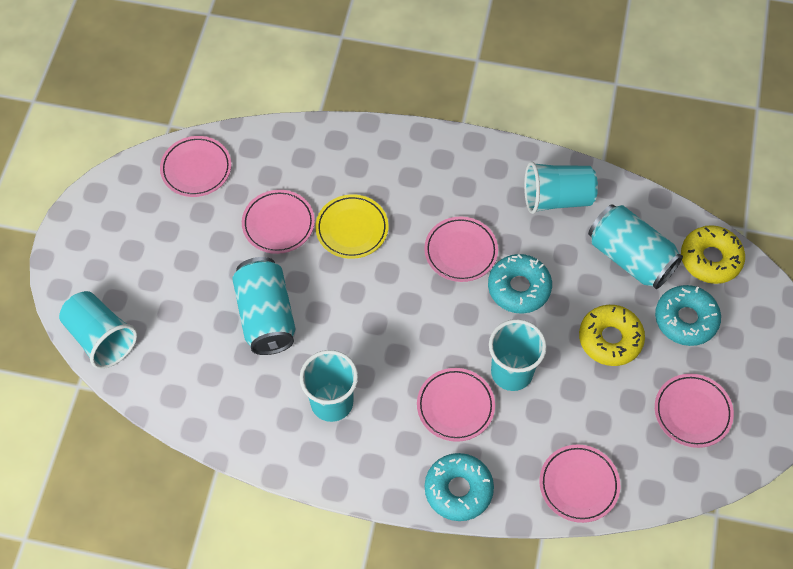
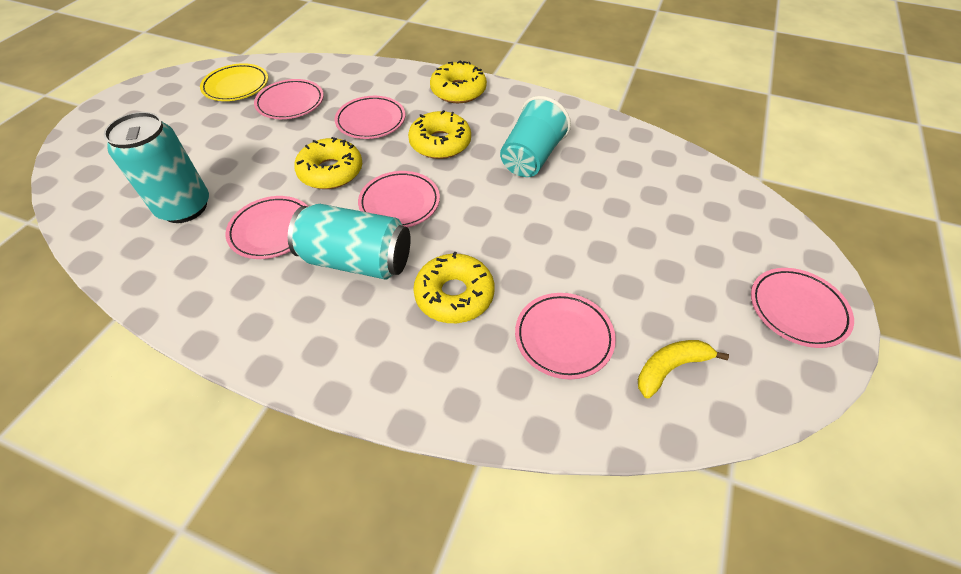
turquoise cup: 4 -> 1
turquoise donut: 3 -> 0
yellow banana: 0 -> 1
yellow donut: 2 -> 4

